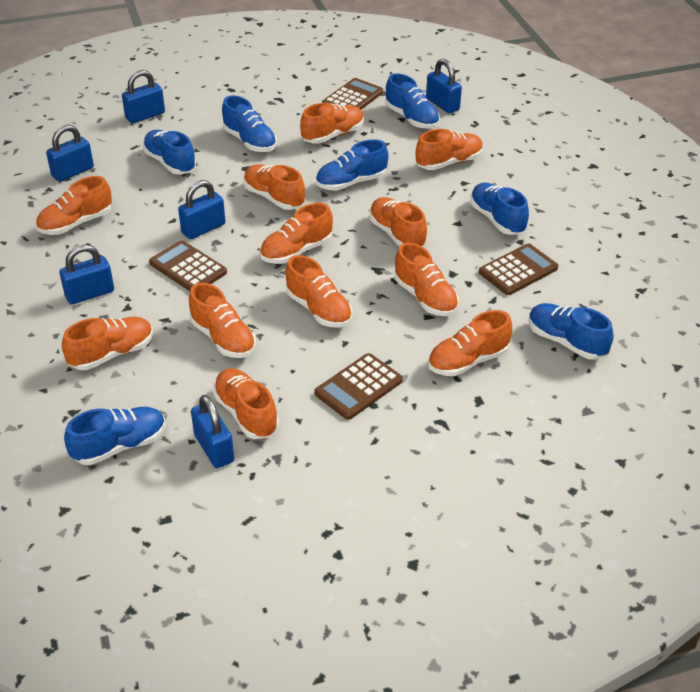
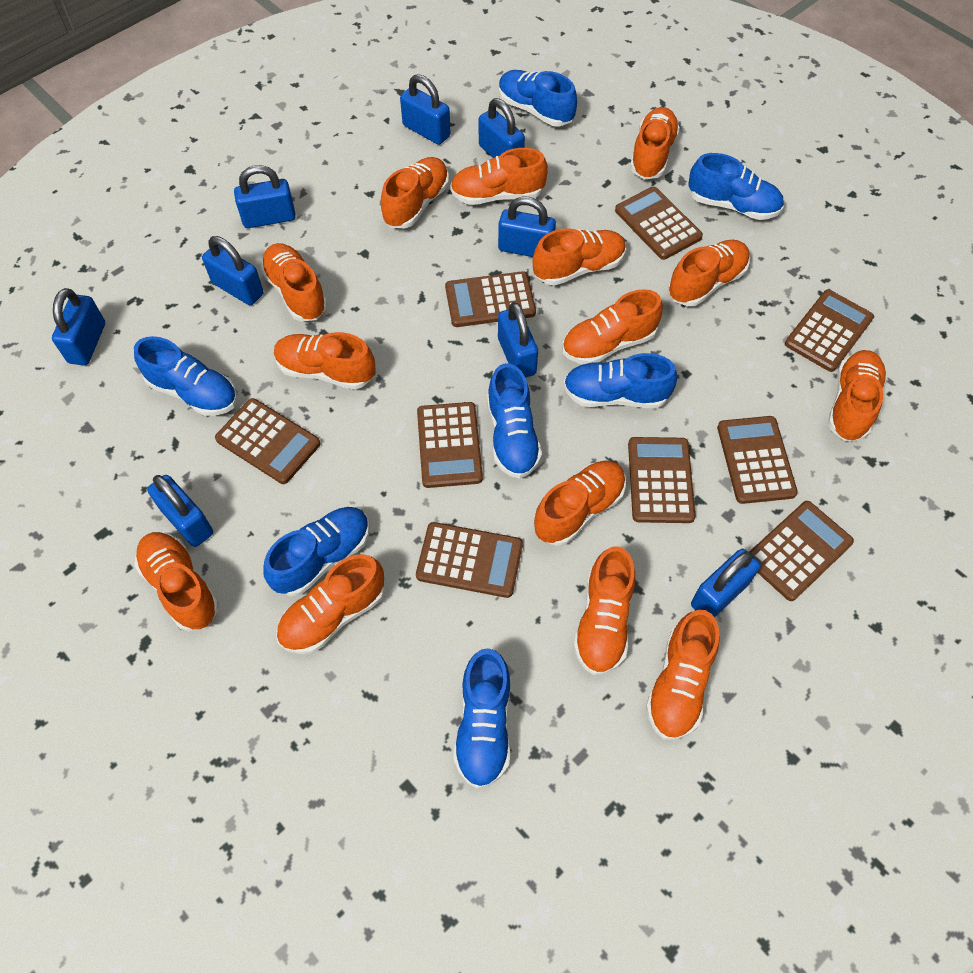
blue padlock: 6 -> 9
brown calculator: 4 -> 9
orange shoe: 12 -> 14

